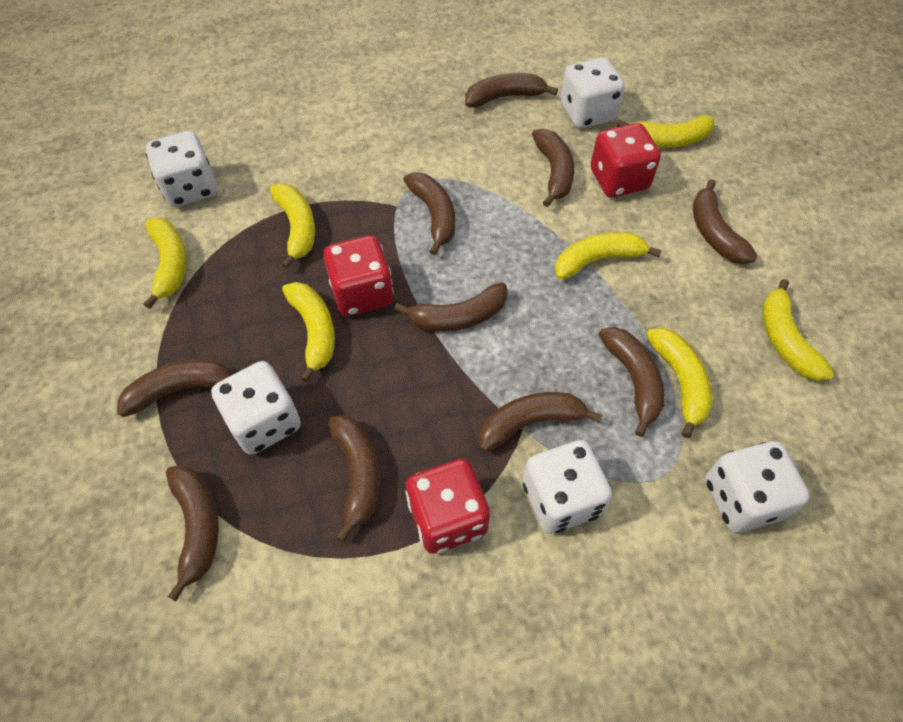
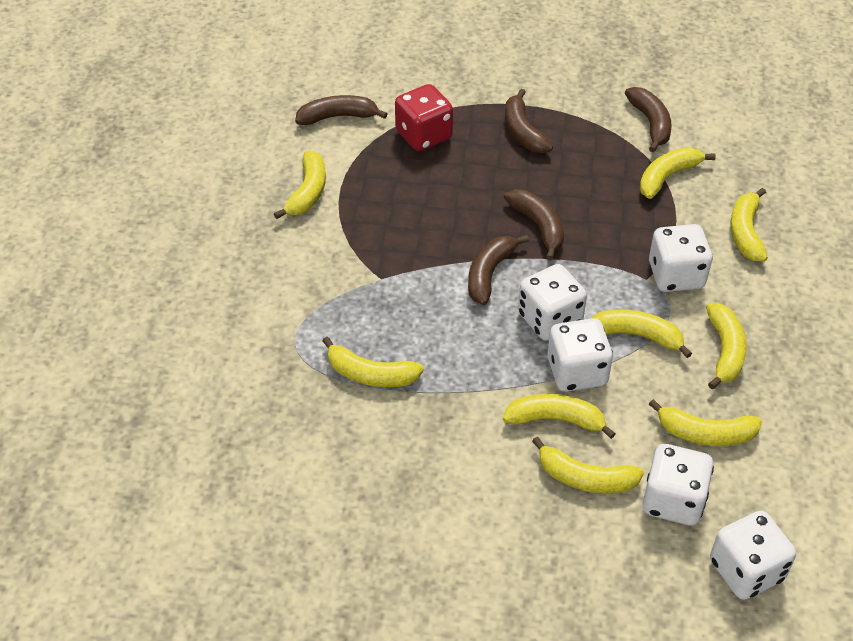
brown banana: 10 -> 5
red dice: 3 -> 1
yellow banana: 7 -> 9

